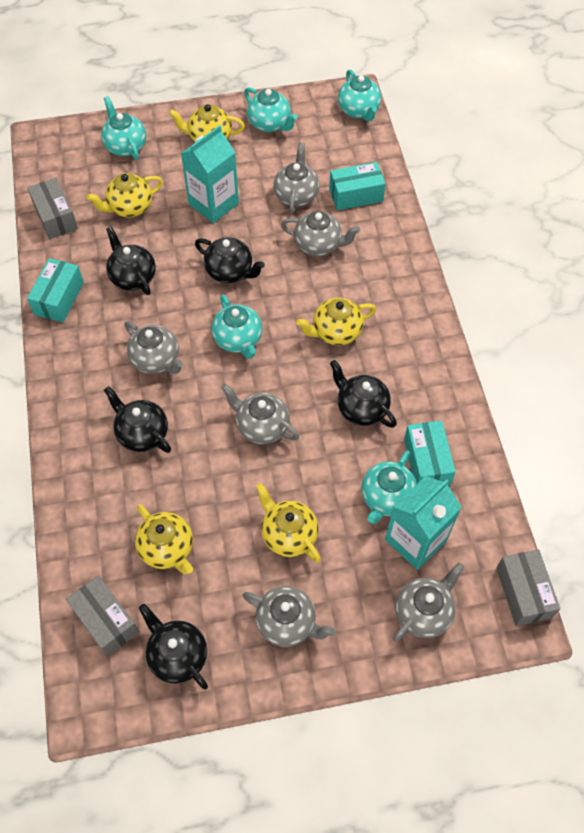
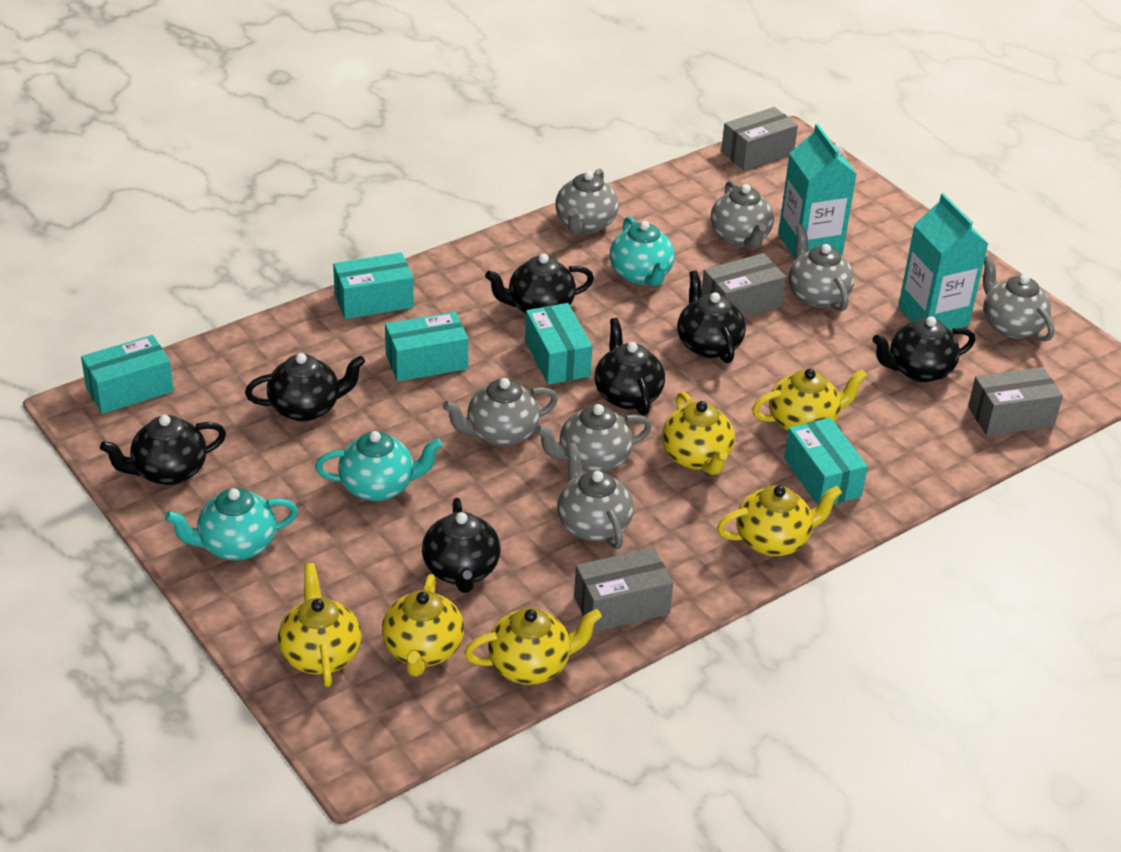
black teapot: 5 -> 7
grey box: 3 -> 4
grey teapot: 6 -> 7
turquoise box: 3 -> 5
turquoise teapot: 5 -> 3
yellow teapot: 5 -> 6

